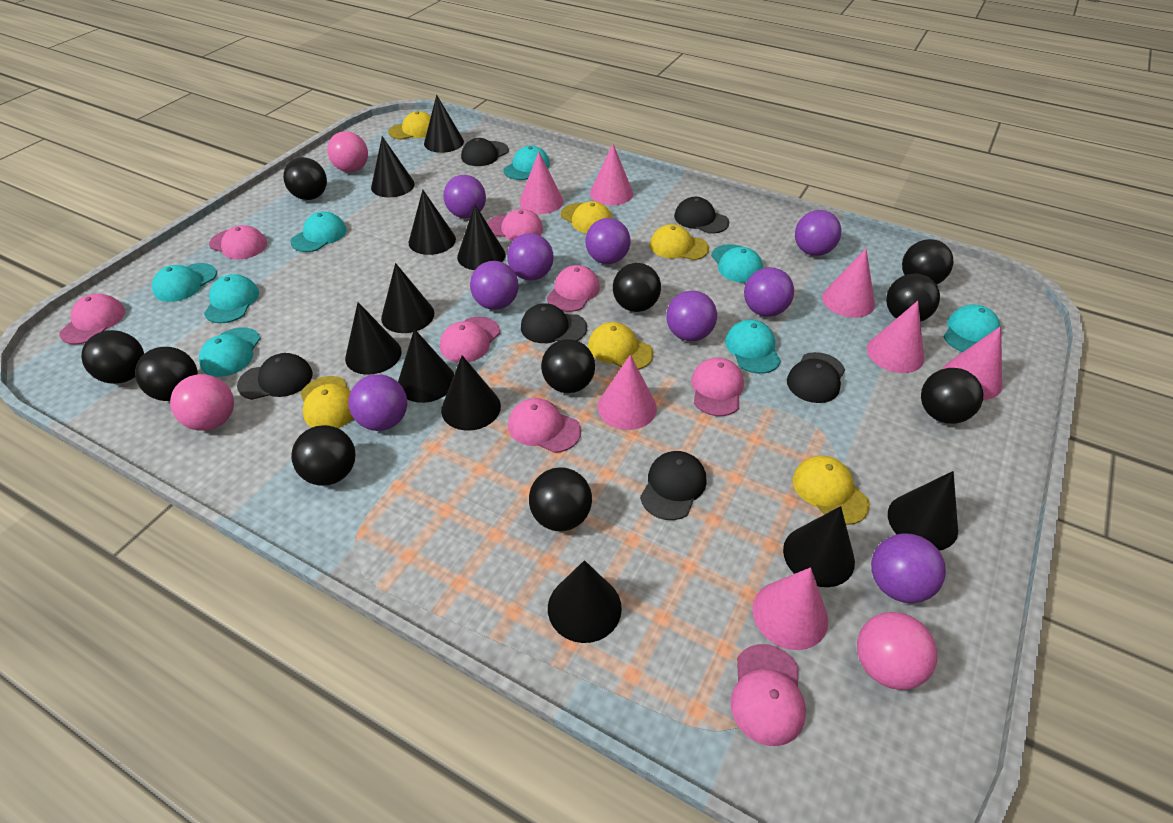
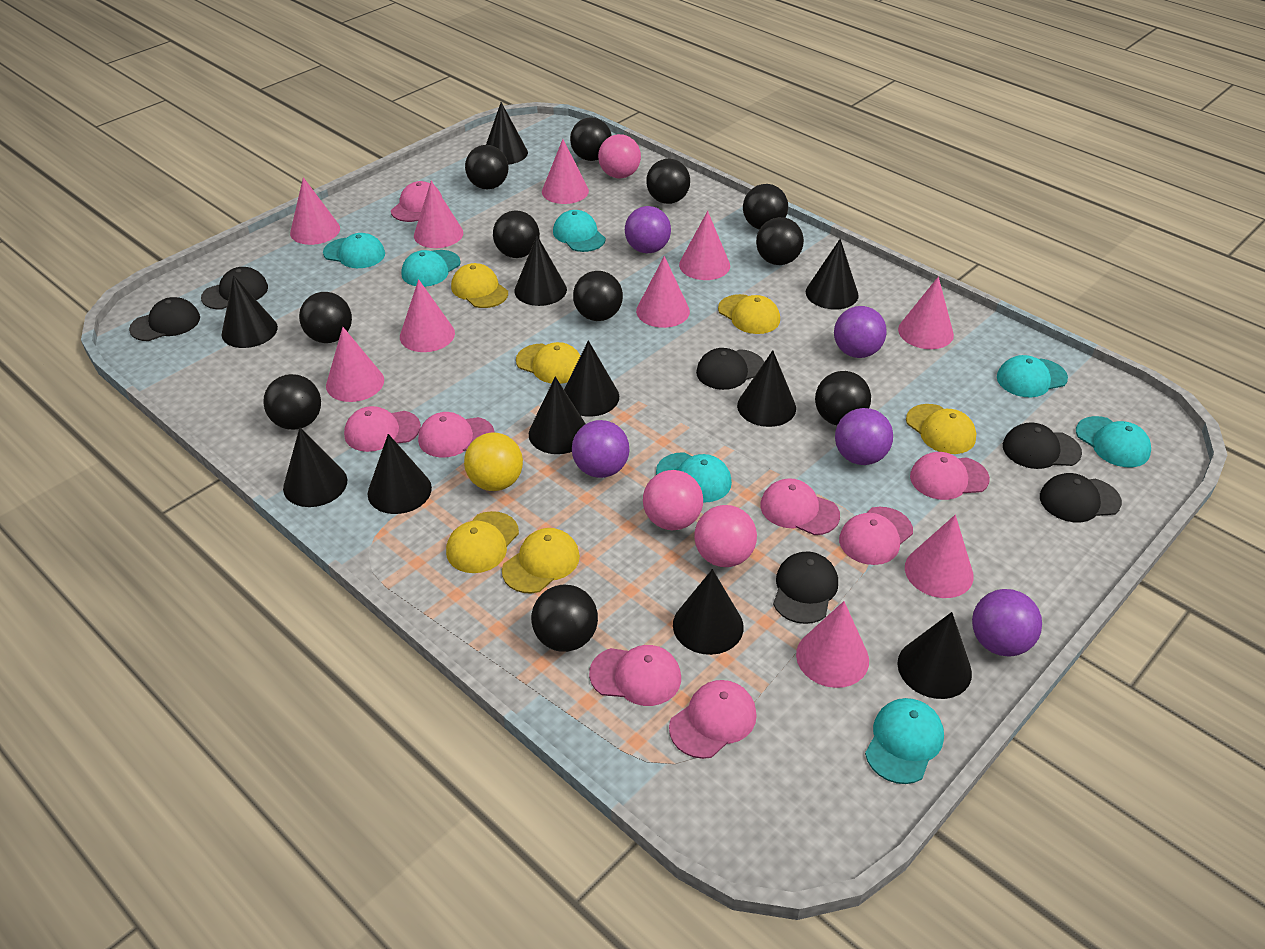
black ball: 10 -> 11
pink cone: 7 -> 10
purple ball: 9 -> 5
turquoise cap: 8 -> 7
yellow ball: 0 -> 1

